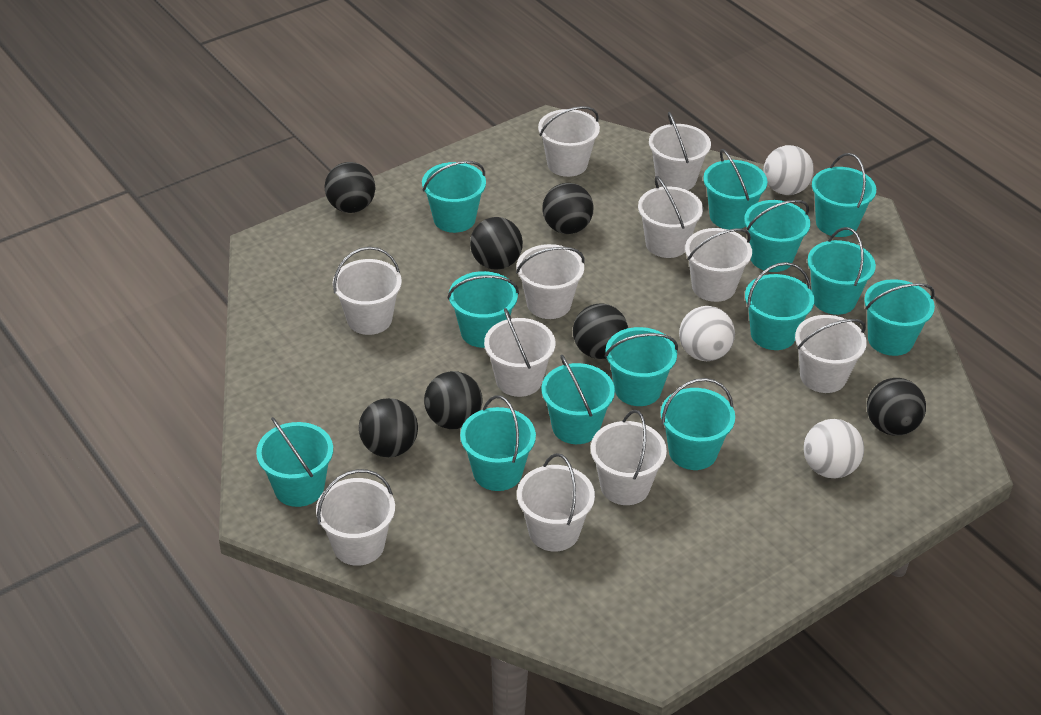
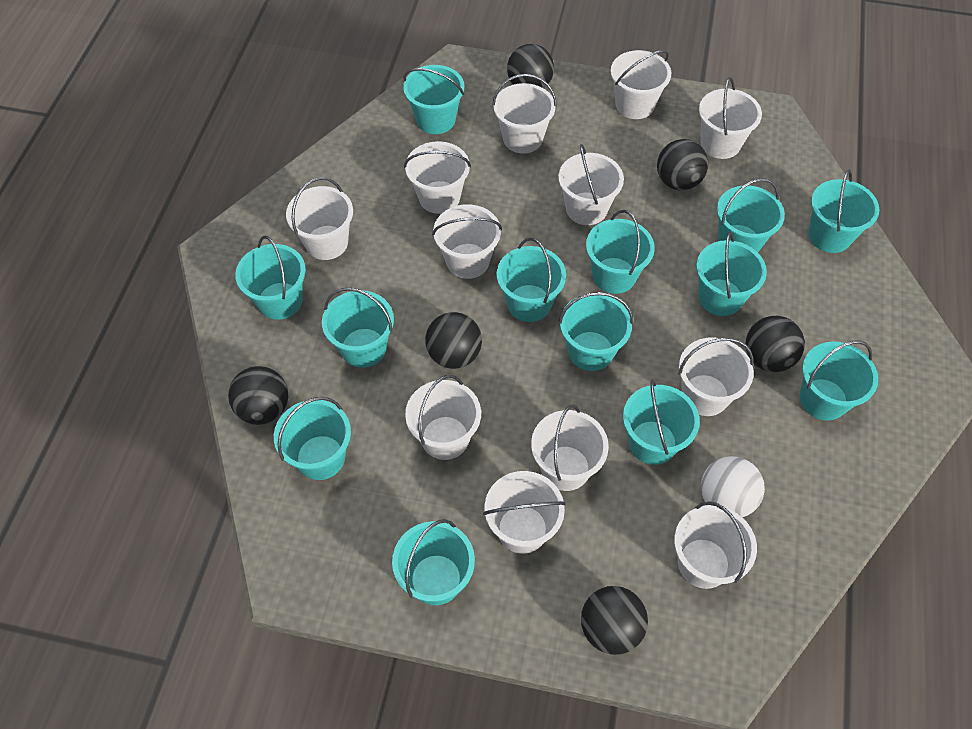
black ball: 7 -> 6
white ball: 3 -> 1
white bucket: 11 -> 12

